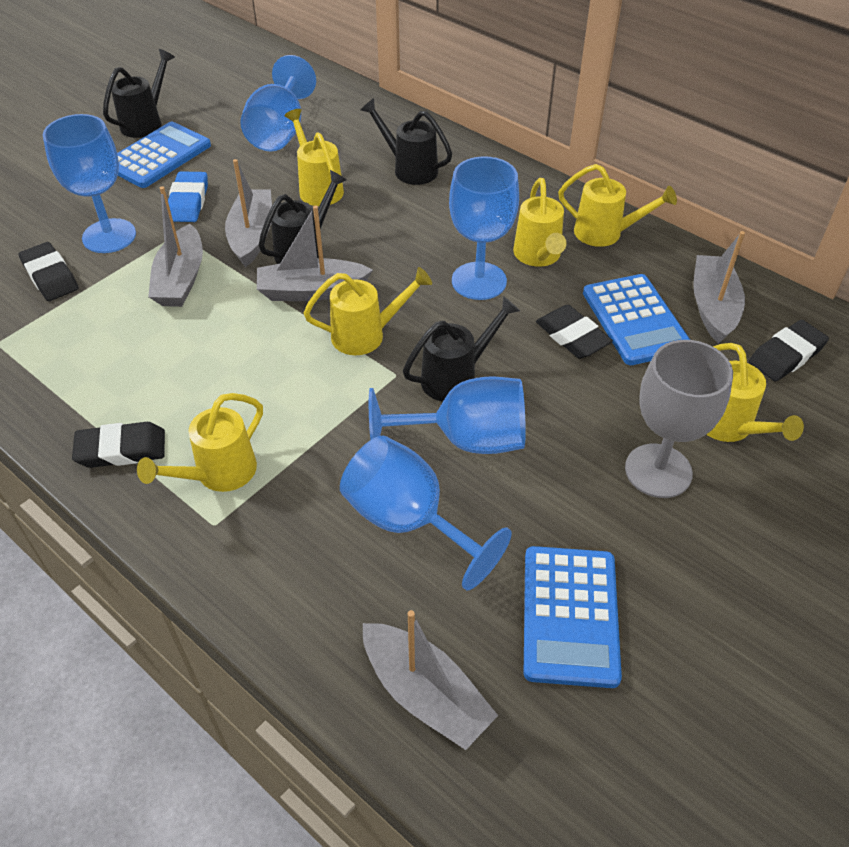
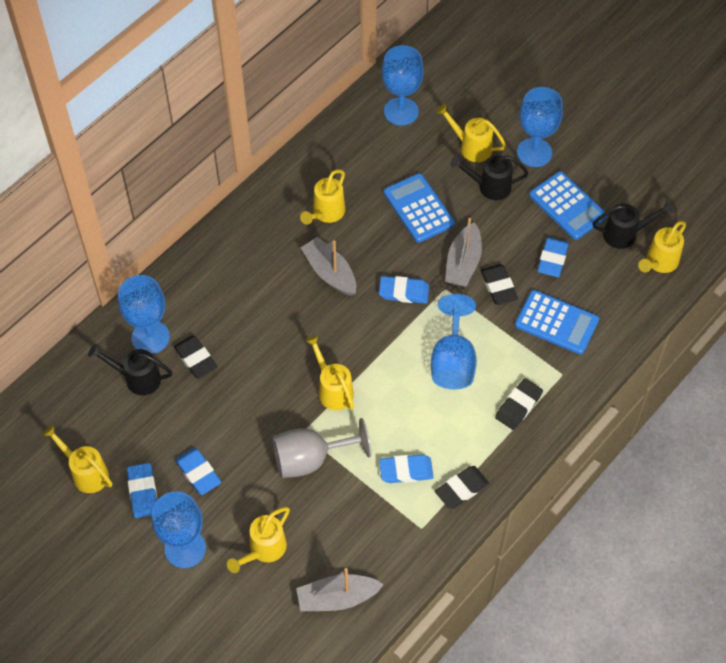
black watering can: 4 -> 3
blue eraser: 1 -> 5
grey boat: 5 -> 3

